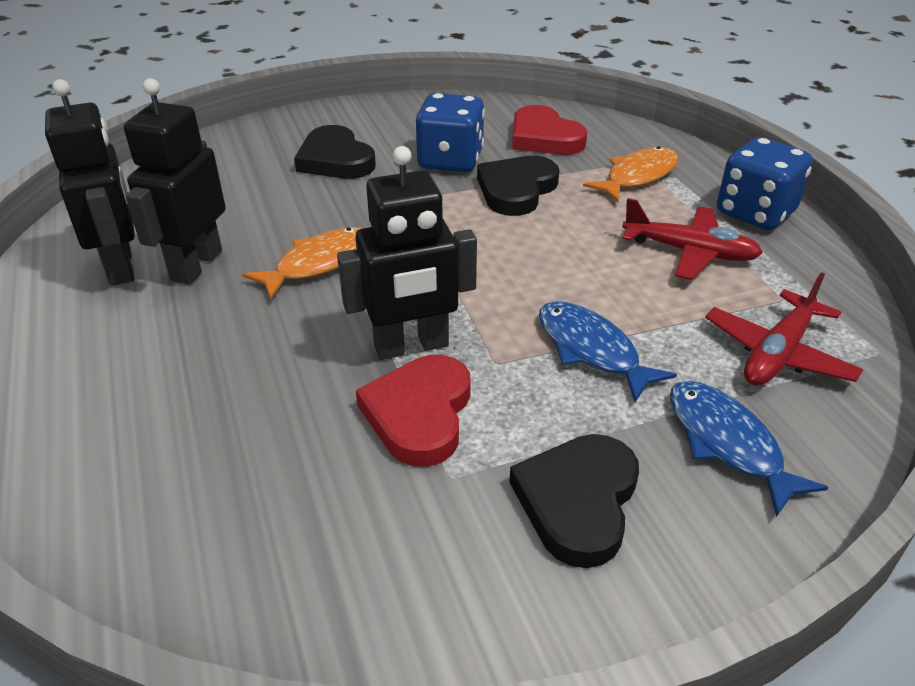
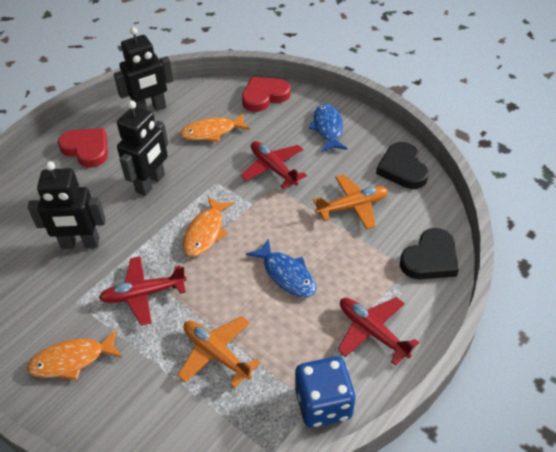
black heart: 3 -> 2
blue dice: 2 -> 1
orange fish: 2 -> 3
orange plane: 0 -> 2
red plane: 2 -> 3

